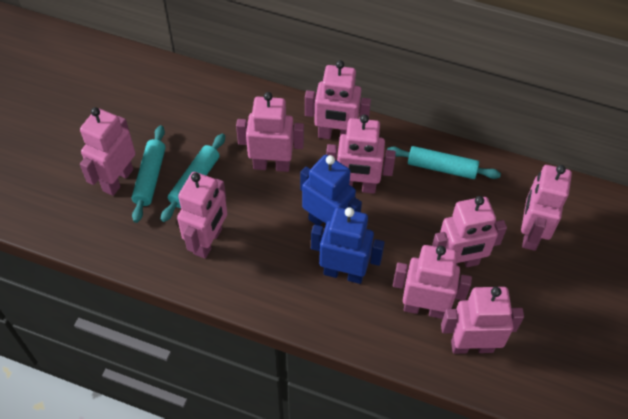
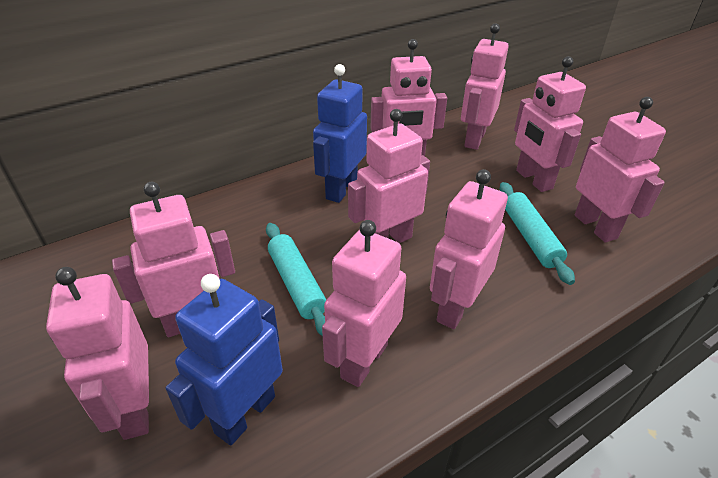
turquoise rolling pin: 3 -> 2

